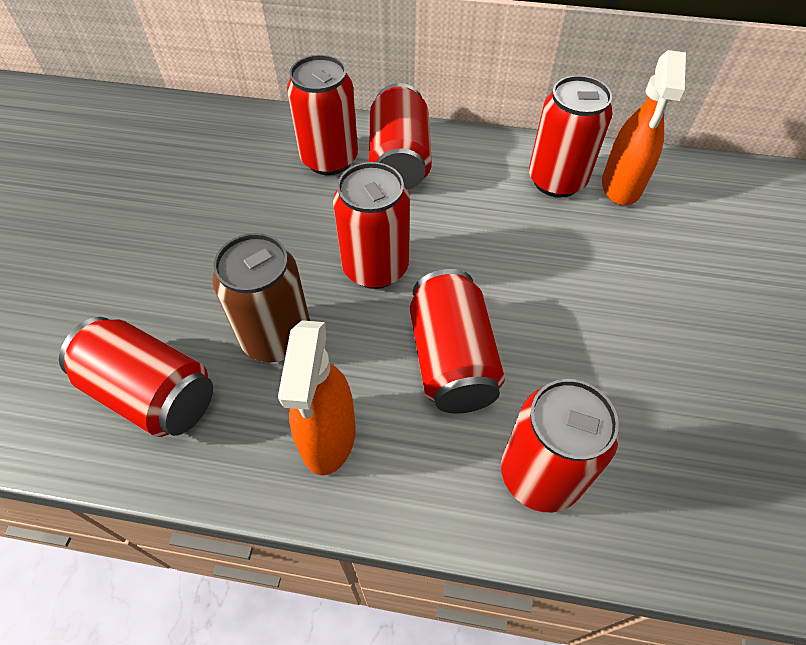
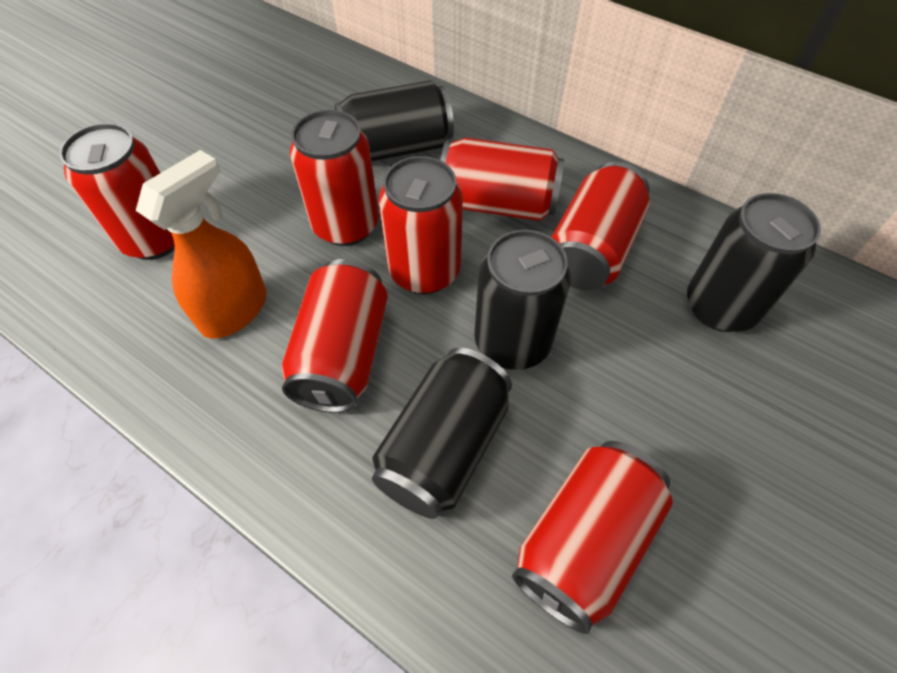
black can: 0 -> 4
brown can: 1 -> 0
orange spray bottle: 2 -> 1

